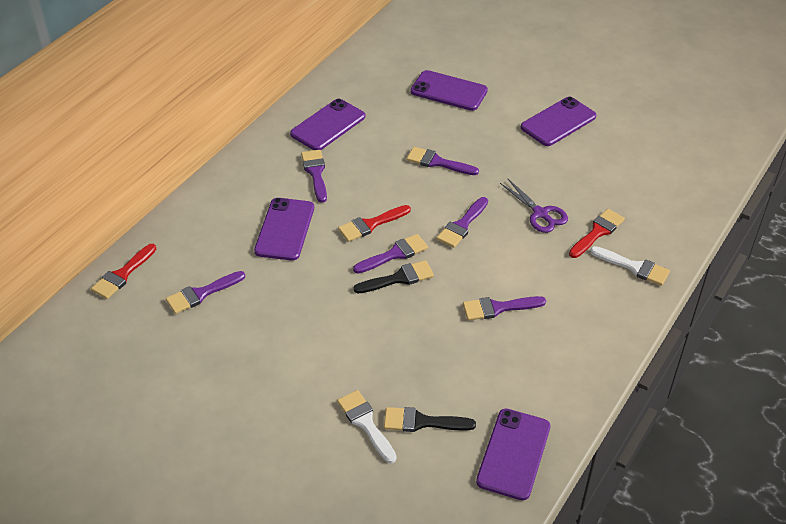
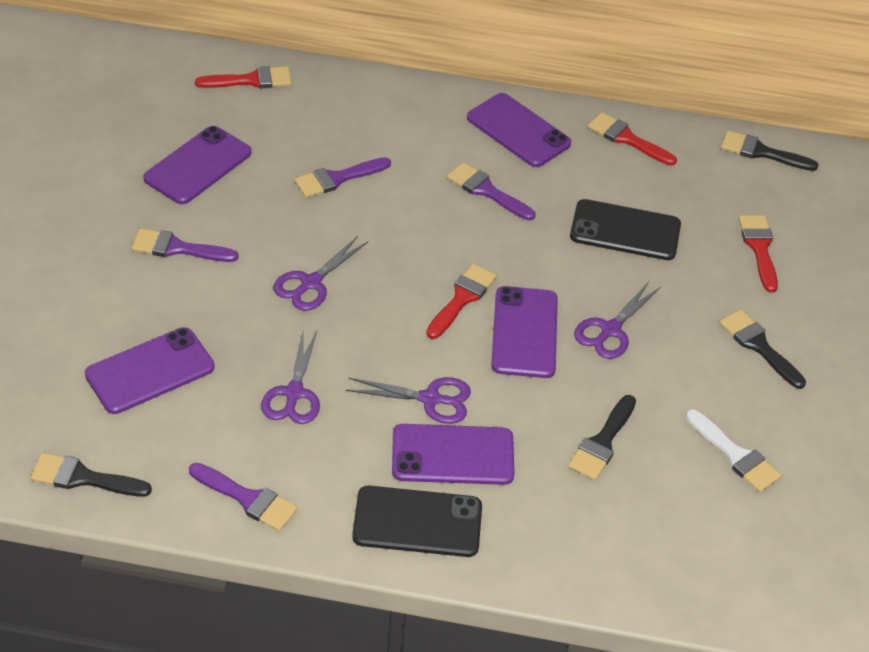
black brush: 2 -> 4
black phone: 0 -> 2
purple brush: 6 -> 4
purple scissors: 1 -> 4
red brush: 3 -> 4
white brush: 2 -> 1

